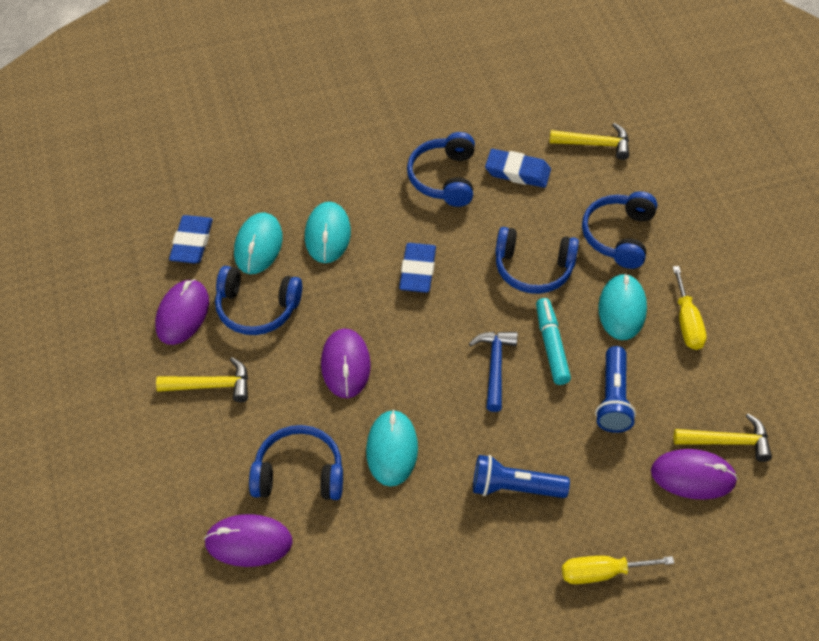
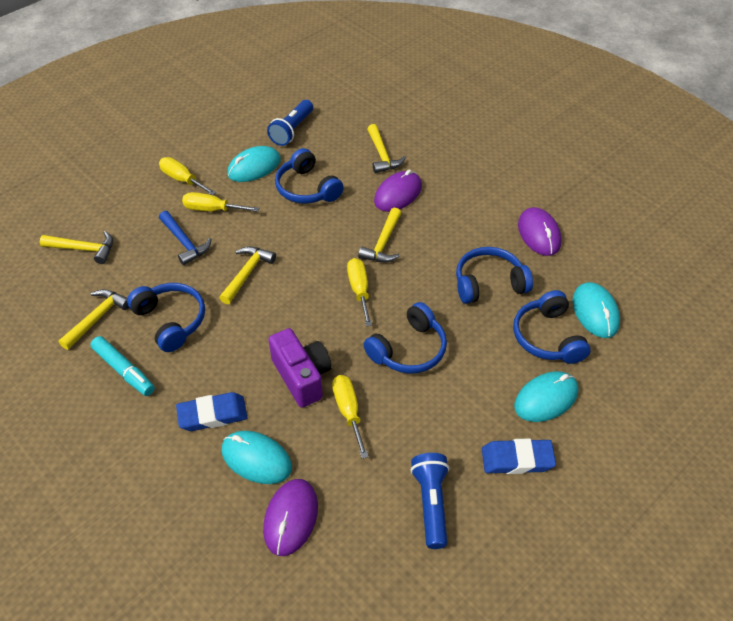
blue eraser: 3 -> 2
purple camera: 0 -> 1
purple mouse: 4 -> 3
yellow hammer: 3 -> 5
yellow screwdriver: 2 -> 4

